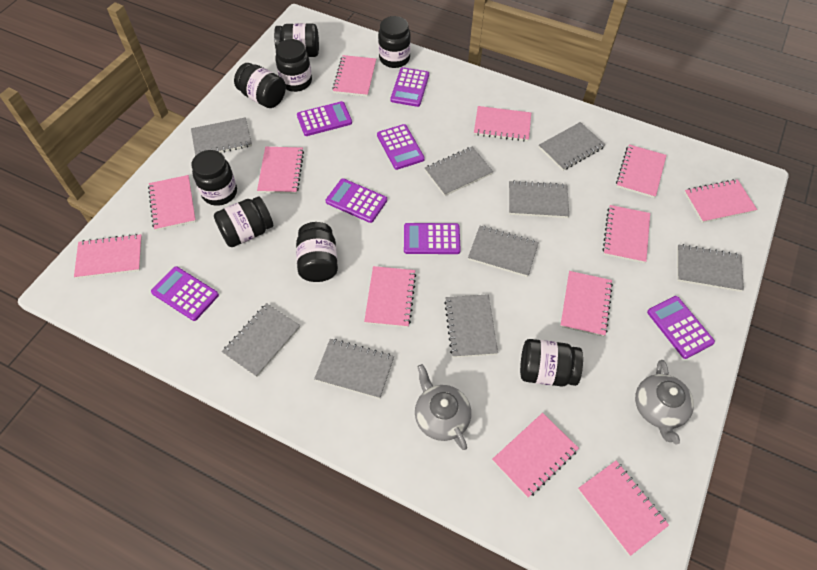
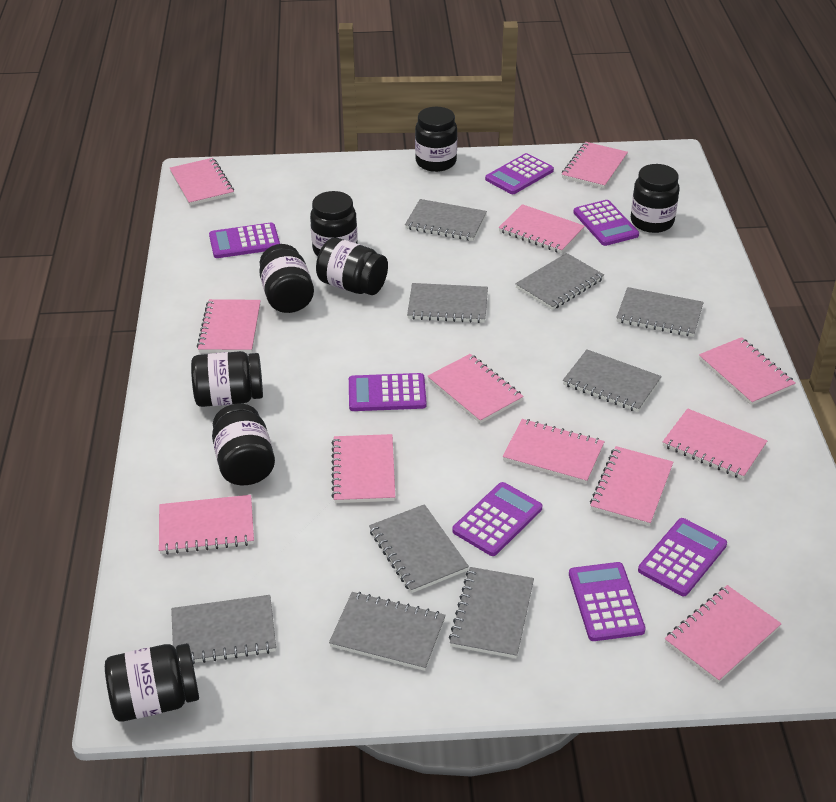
grey teapot: 2 -> 0

